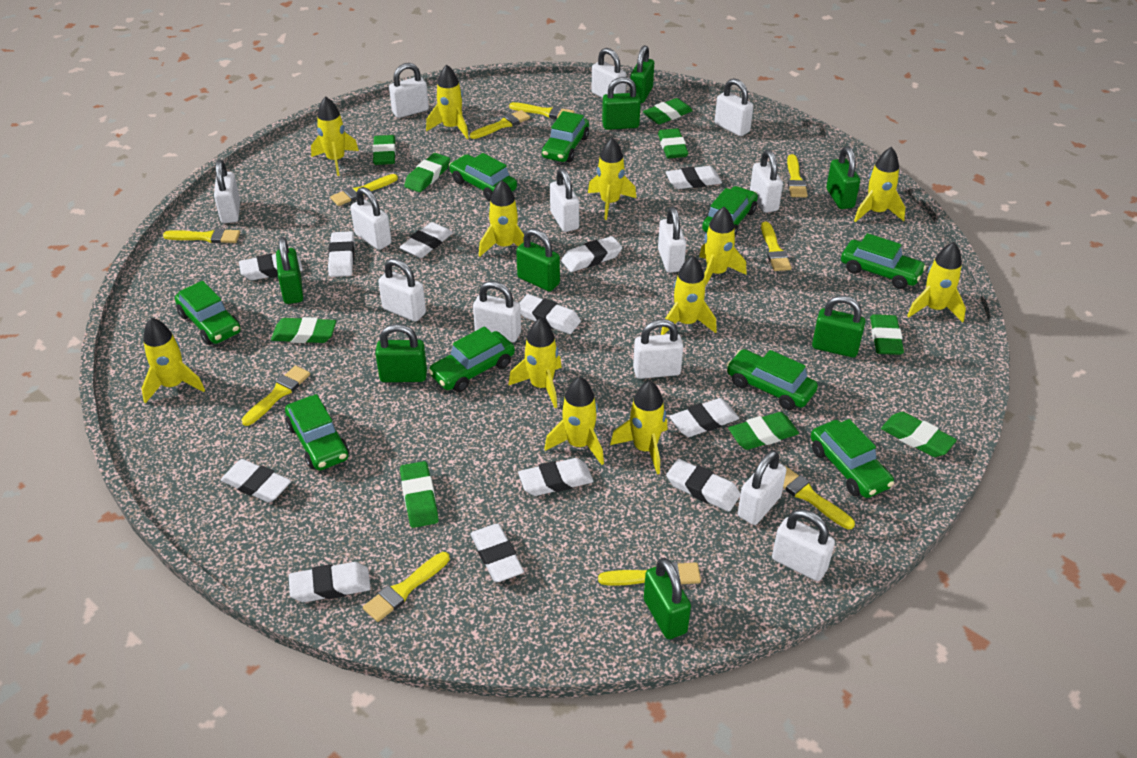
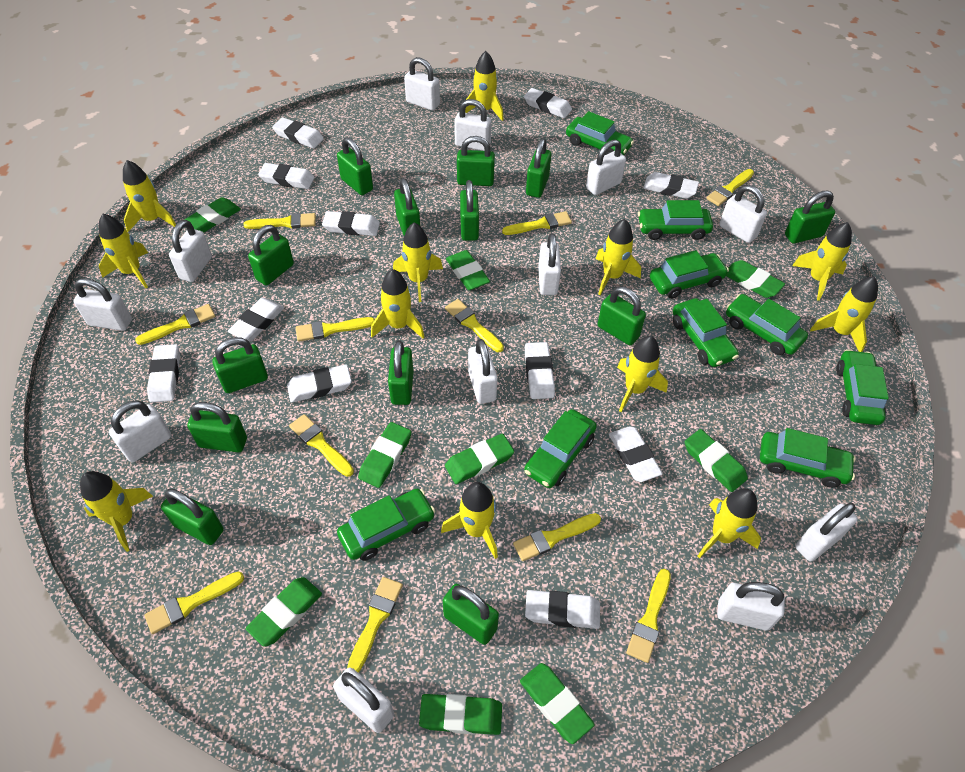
green padlock: 8 -> 13
white eraser: 12 -> 11
white padlock: 13 -> 12
yellow brush: 10 -> 11

